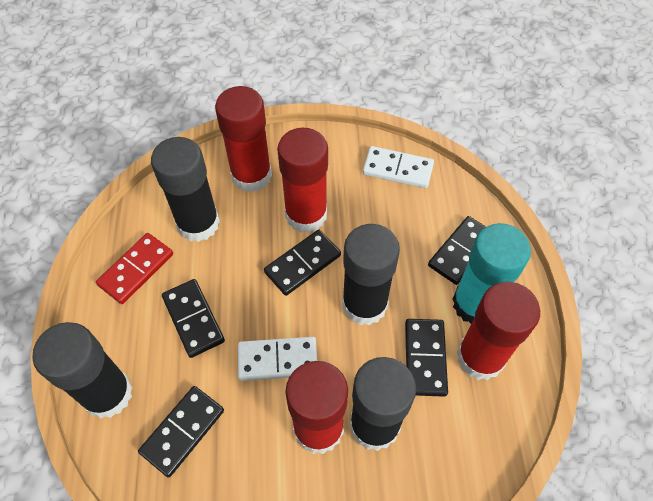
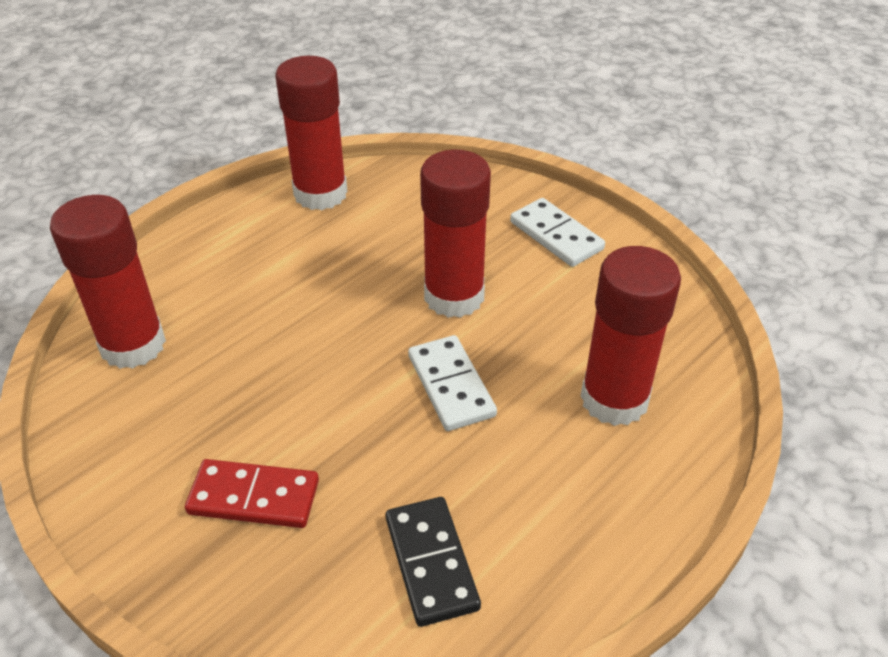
black domino: 5 -> 1
black glue stick: 4 -> 0
turquoise glue stick: 1 -> 0

